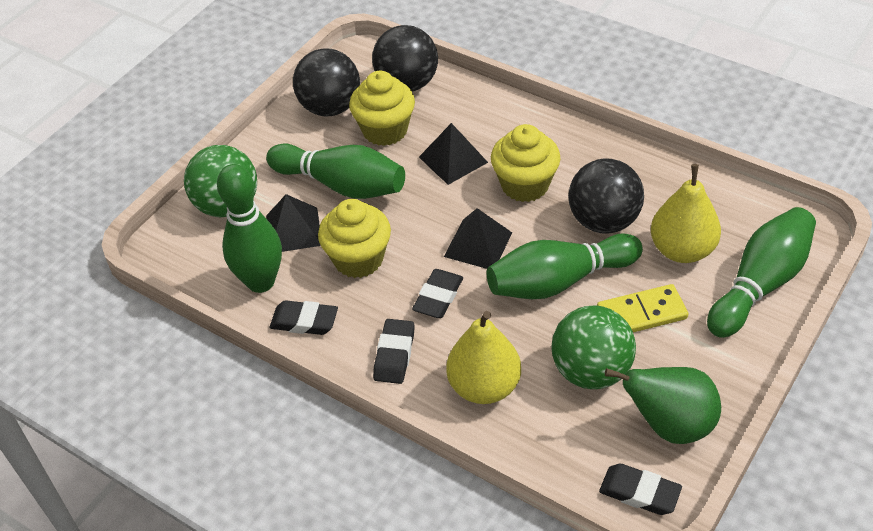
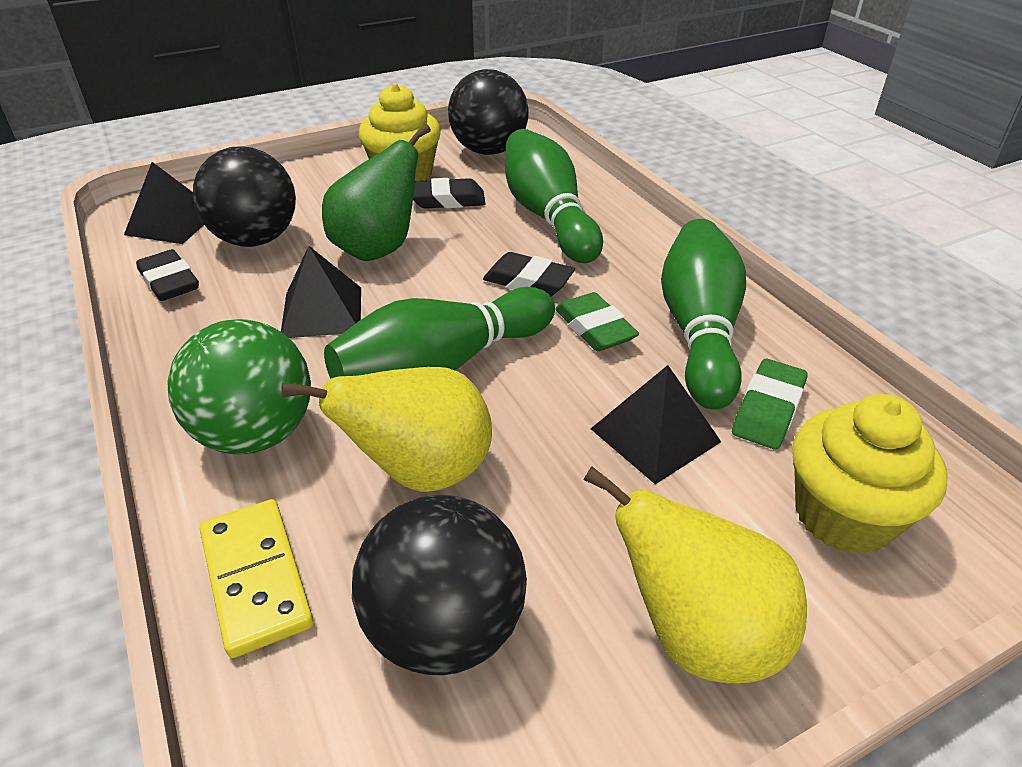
black eraser: 4 -> 3
green ball: 2 -> 1
green bowling pin: 4 -> 3
green eraser: 0 -> 2
yellow cupcake: 3 -> 2

